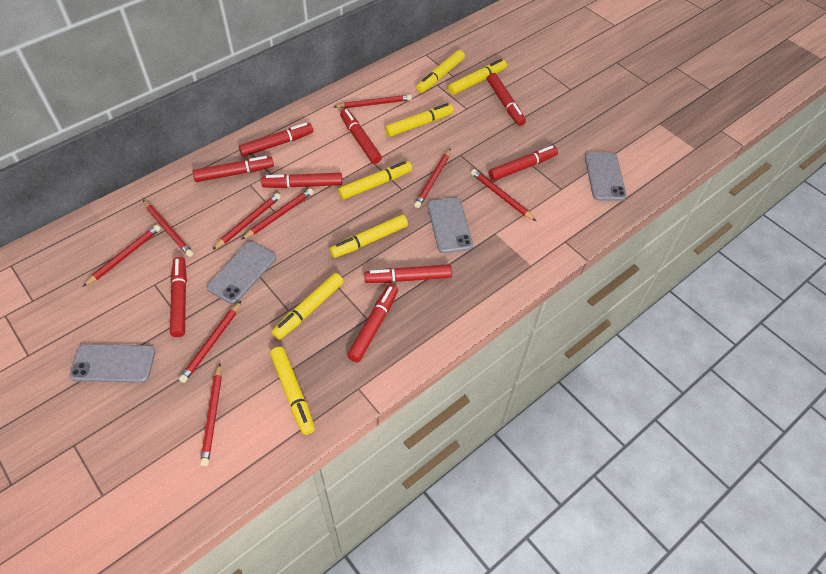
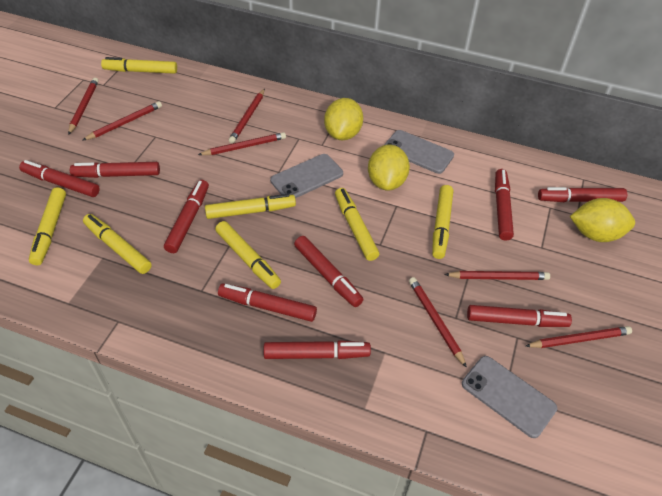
grey phone: 4 -> 3
red pencil: 9 -> 7
yellow lemon: 0 -> 3

